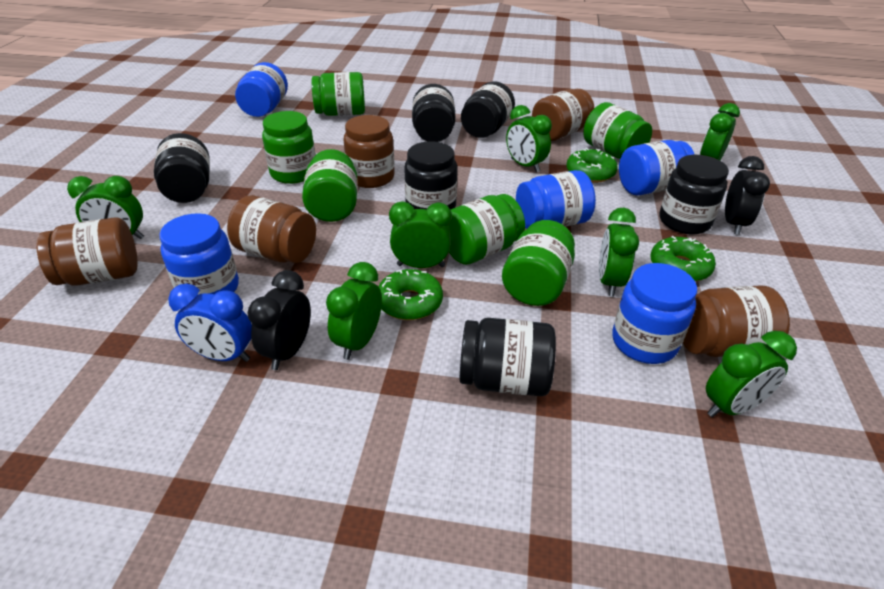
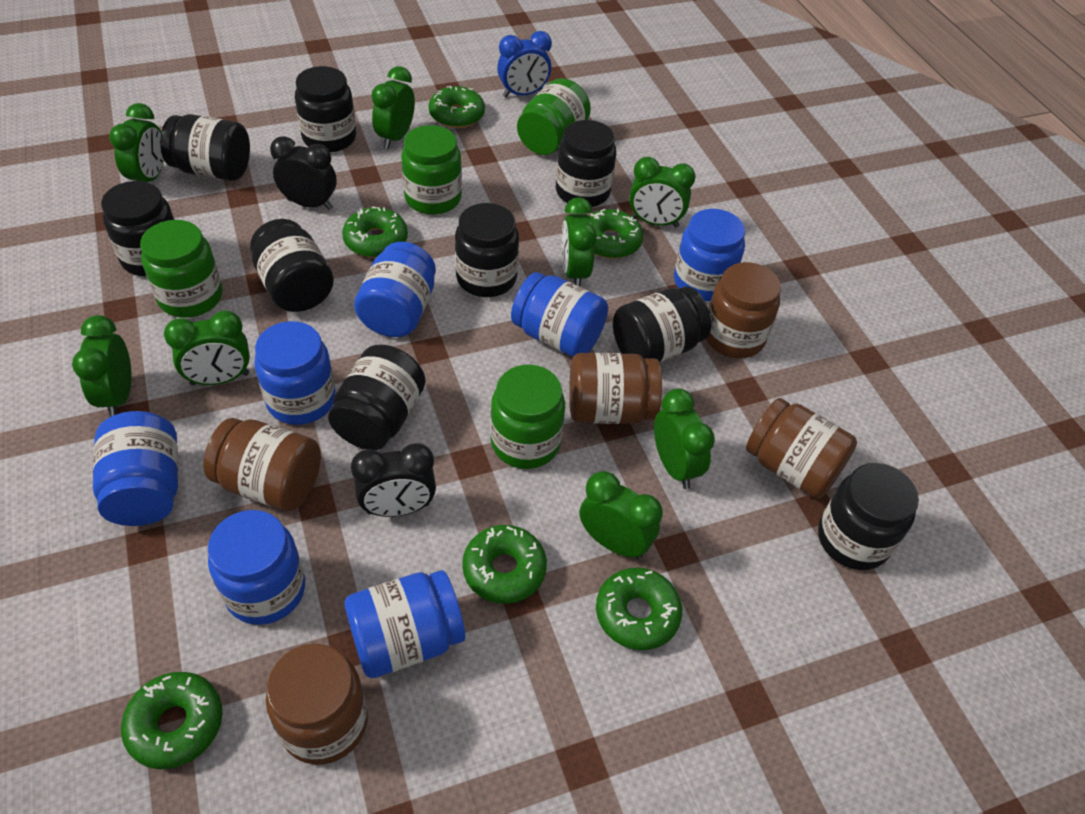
black jar: 6 -> 9
blue jar: 5 -> 7
green clock: 7 -> 8
green donut: 3 -> 6
green jar: 6 -> 4

